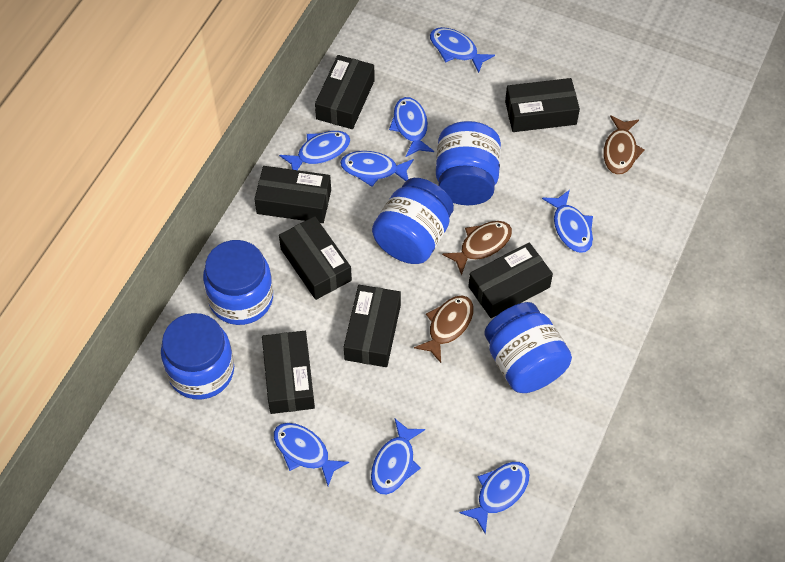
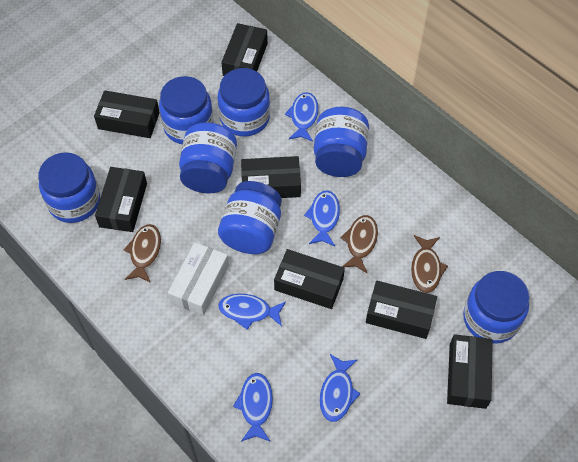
blue fish: 8 -> 5
blue jar: 5 -> 7
white box: 0 -> 1

